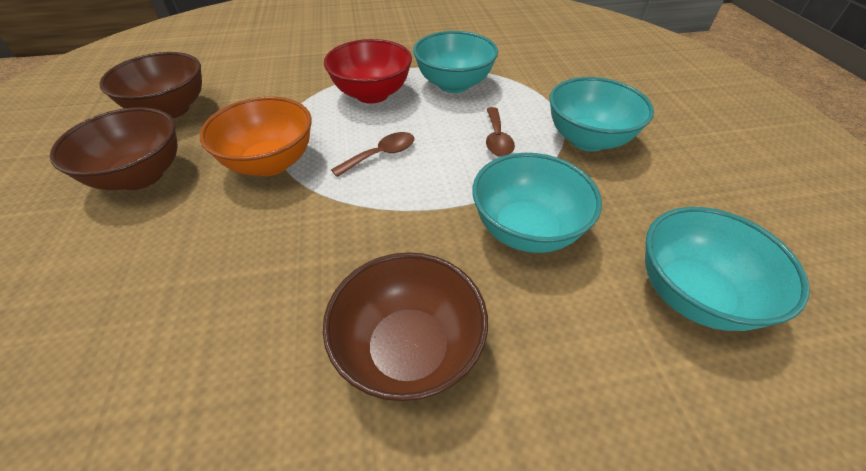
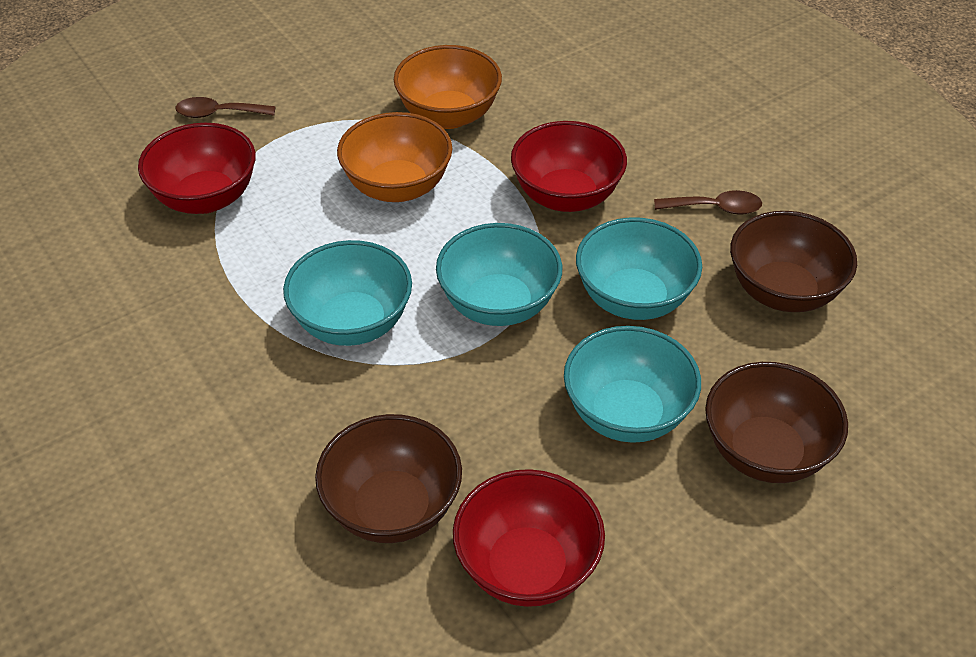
orange bowl: 1 -> 2
red bowl: 1 -> 3

